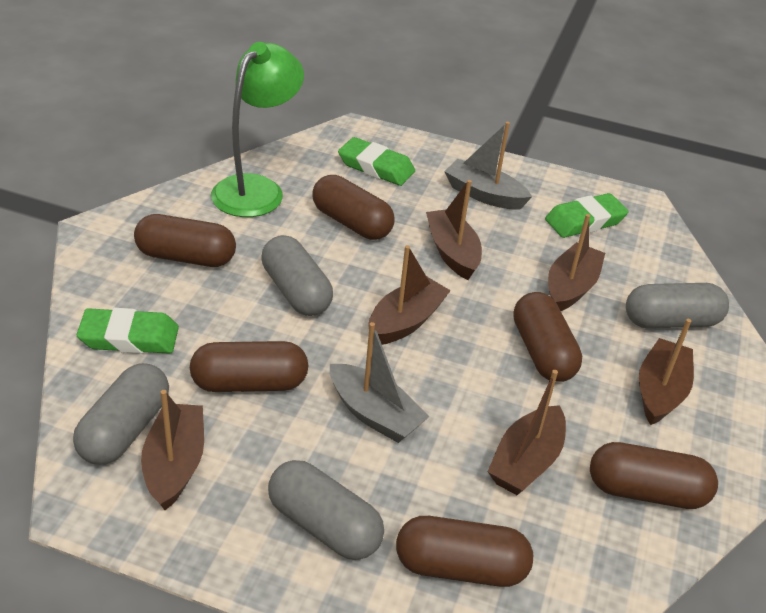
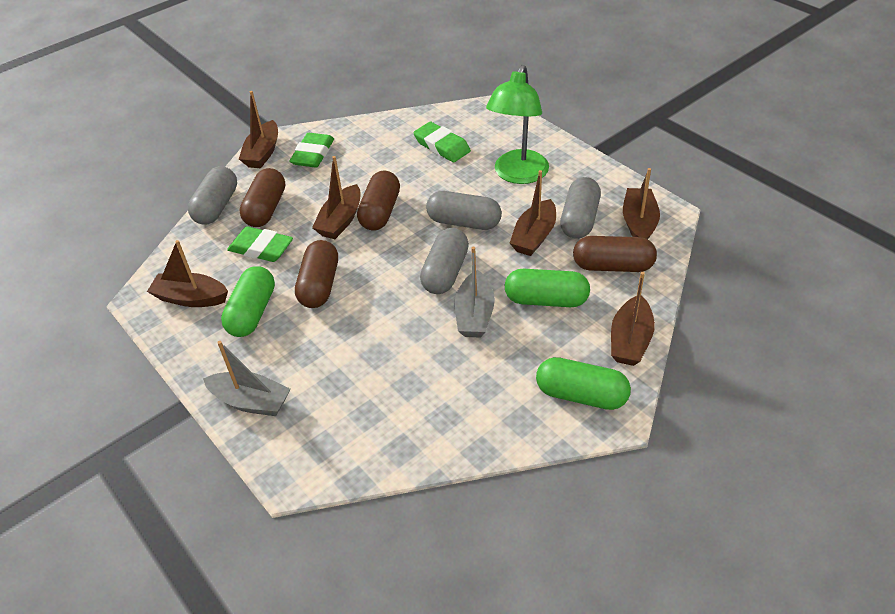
brown capsule: 6 -> 4
green capsule: 0 -> 3

